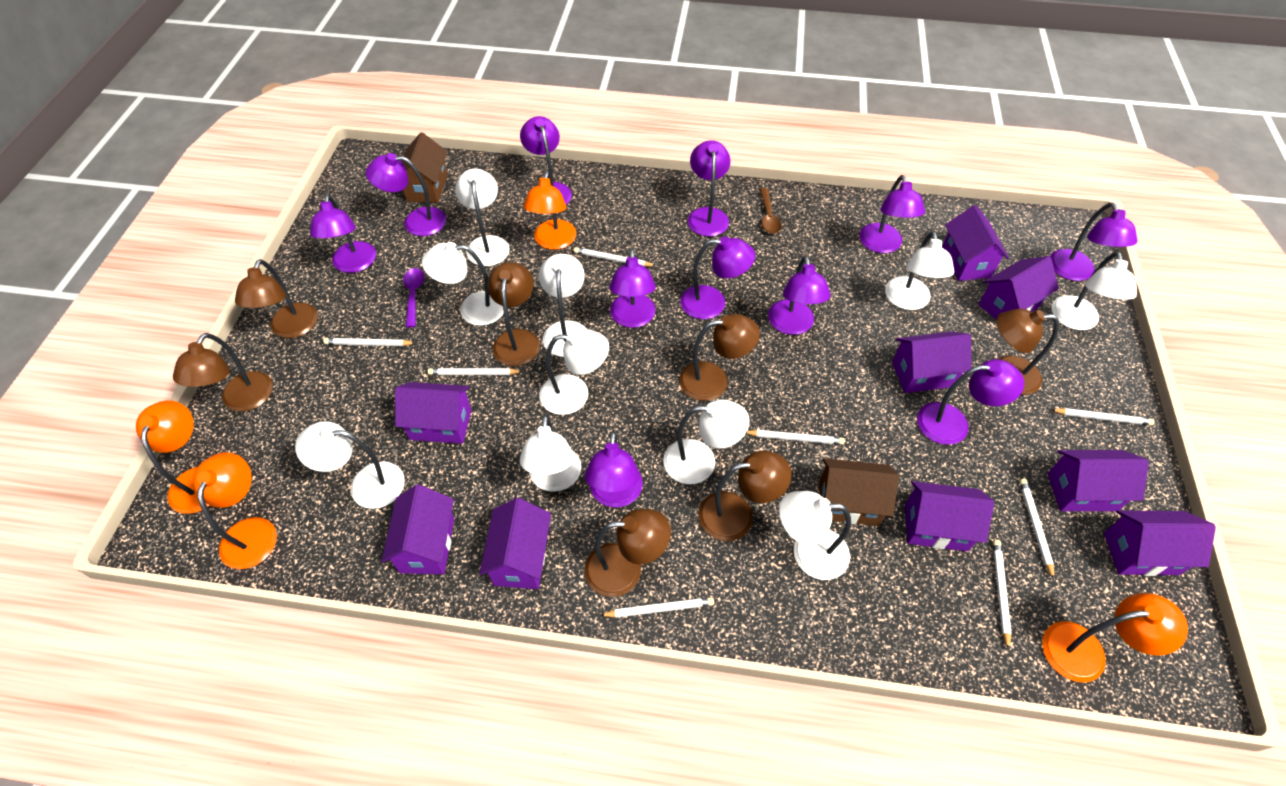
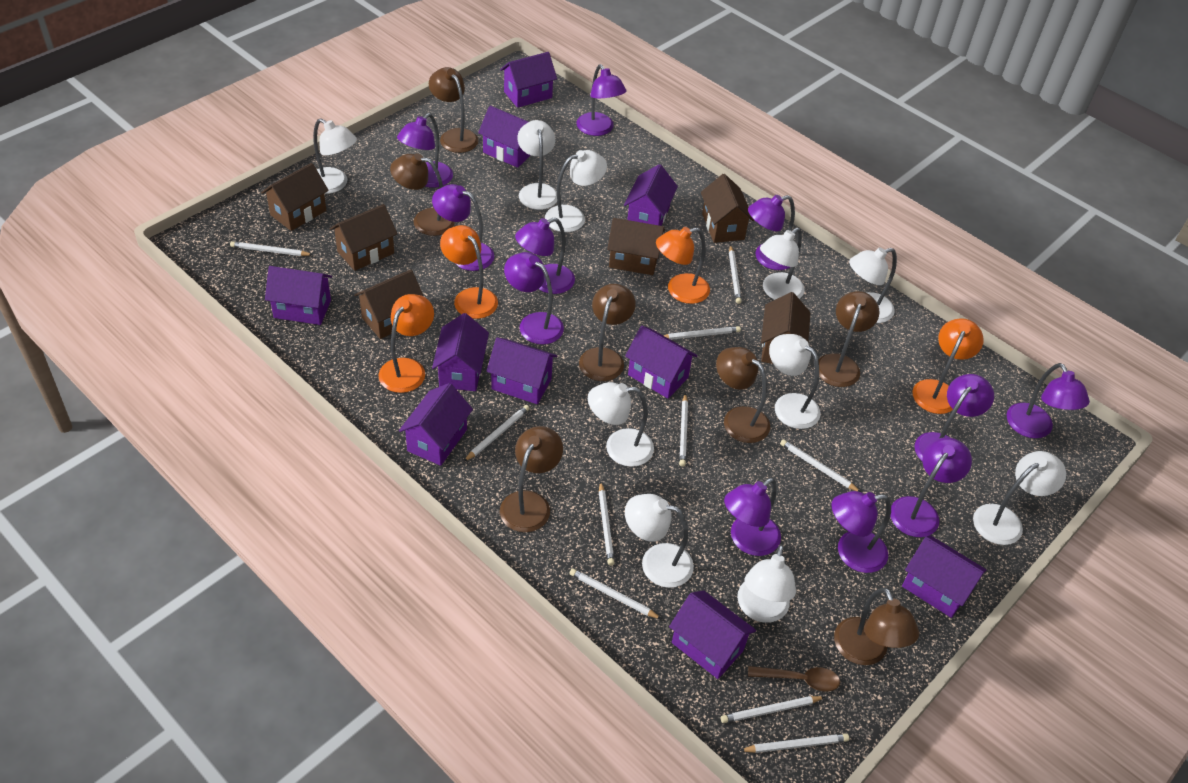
brown house: 2 -> 6
purple house: 9 -> 10
purple spoon: 1 -> 0
white pencil: 8 -> 10

